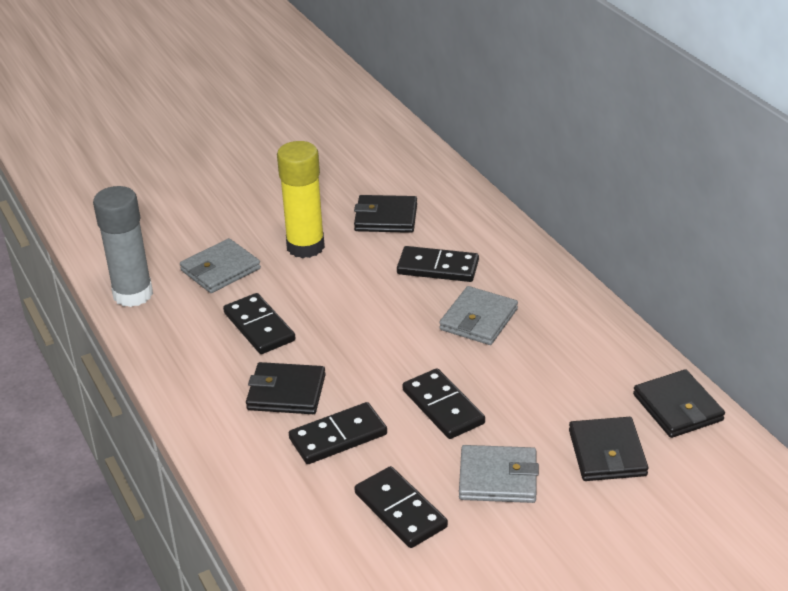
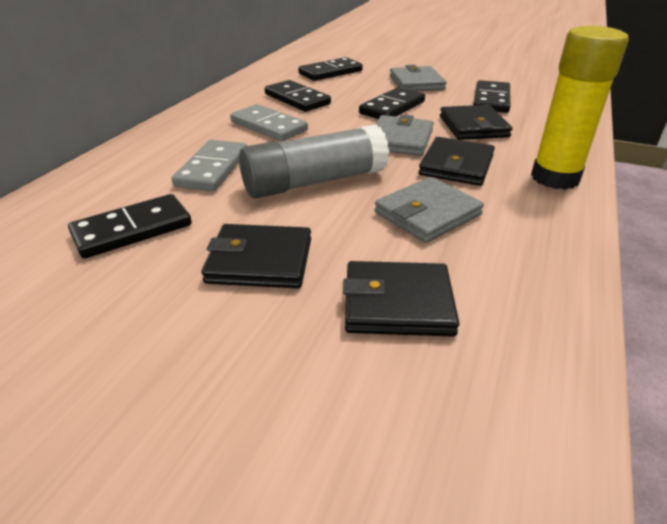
grey domino: 0 -> 2

